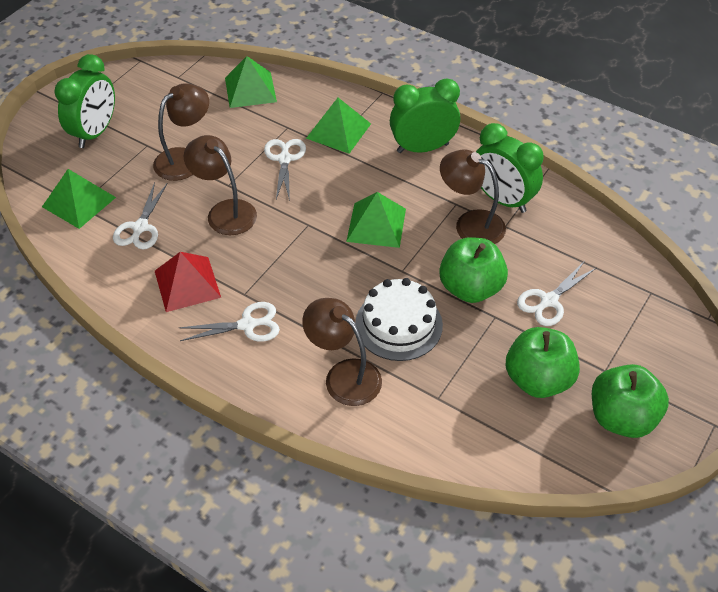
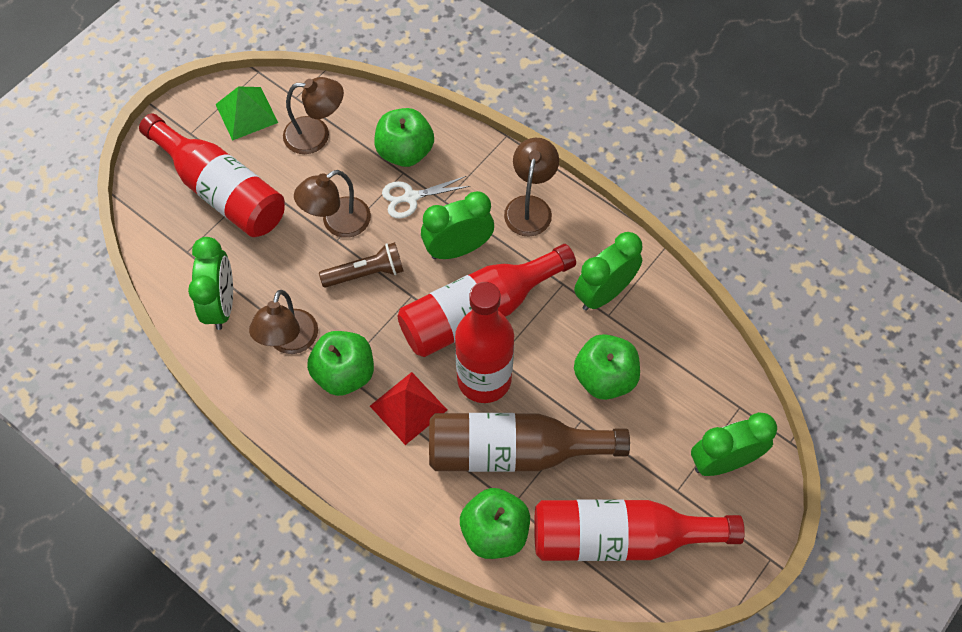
brown bottle: 0 -> 1
brown flashlight: 0 -> 1
green apple: 3 -> 4
green clock: 3 -> 4
green pyramid: 4 -> 1
red bottle: 0 -> 4
white cake: 1 -> 0
white scissors: 4 -> 1

